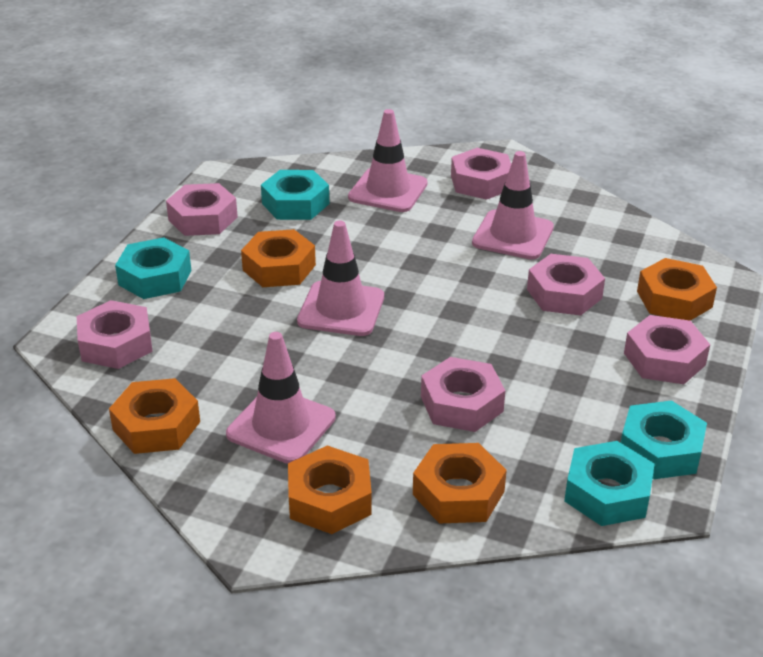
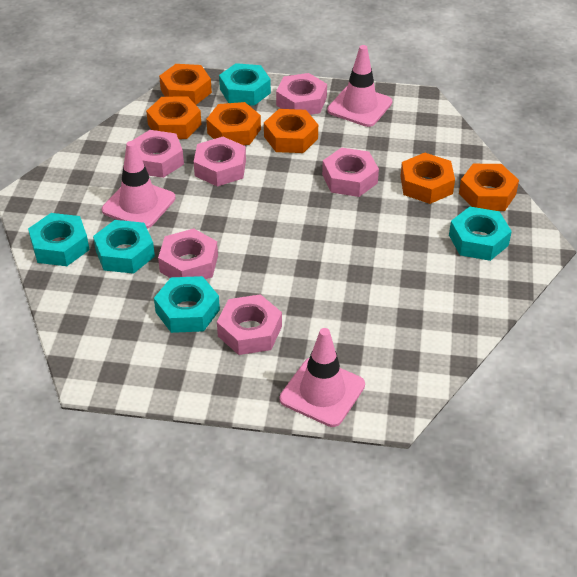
orange nut: 5 -> 6
pink traffic cone: 4 -> 3
turquoise nut: 4 -> 5

